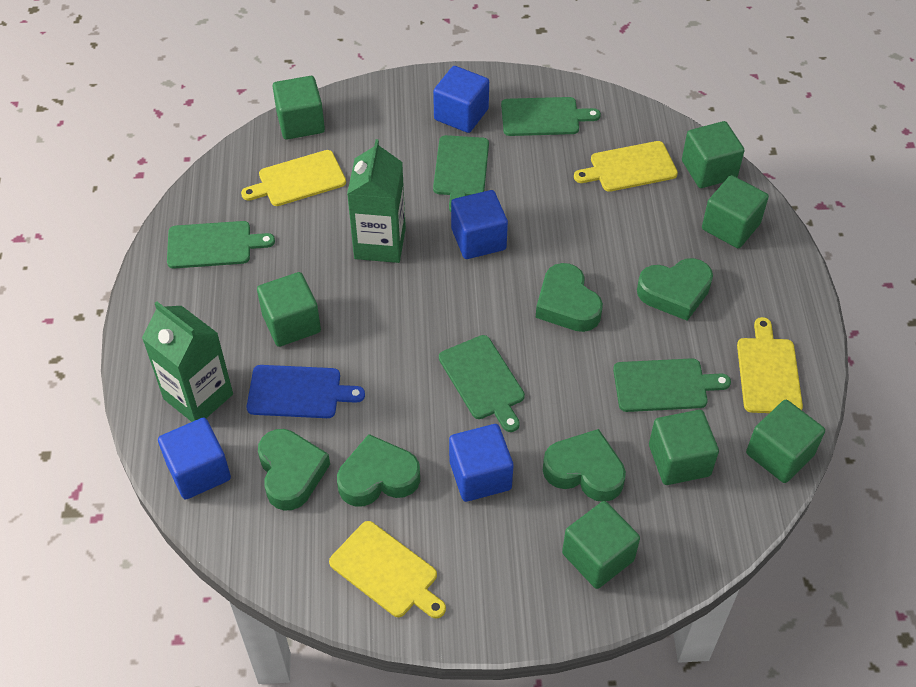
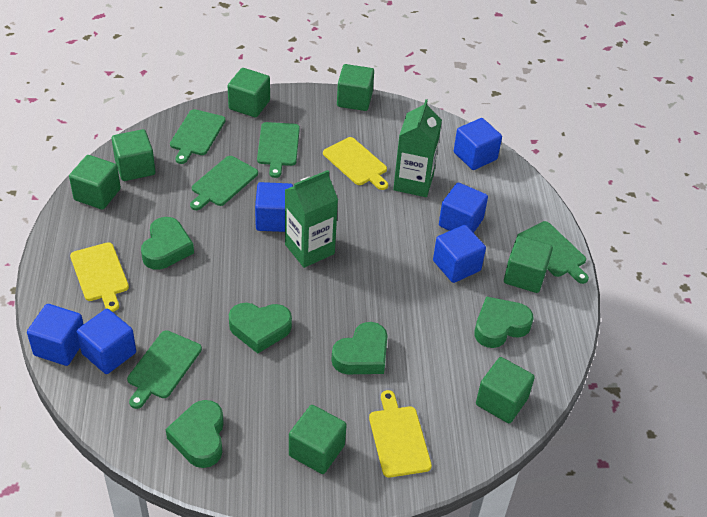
blue cube: 4 -> 6
blue cutting board: 1 -> 0
yellow cutting board: 4 -> 3

